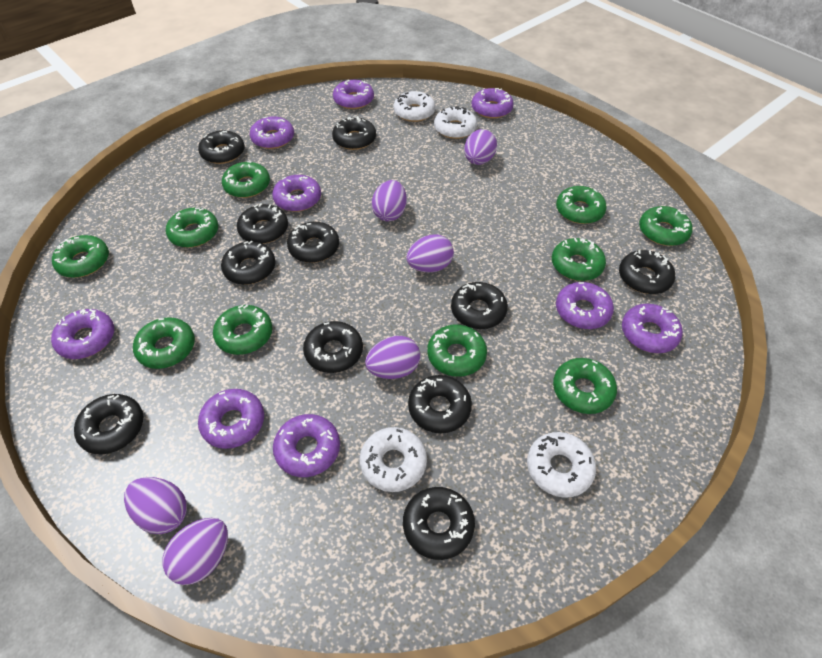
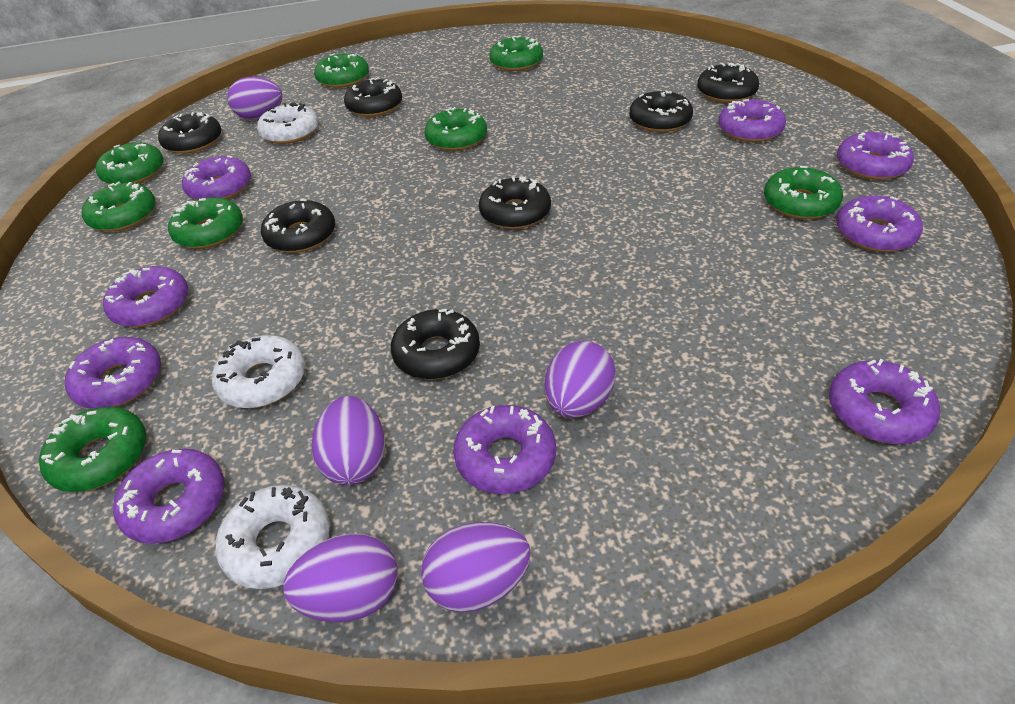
black donut: 11 -> 7
green donut: 10 -> 8
purple egg: 6 -> 5
white donut: 4 -> 3

